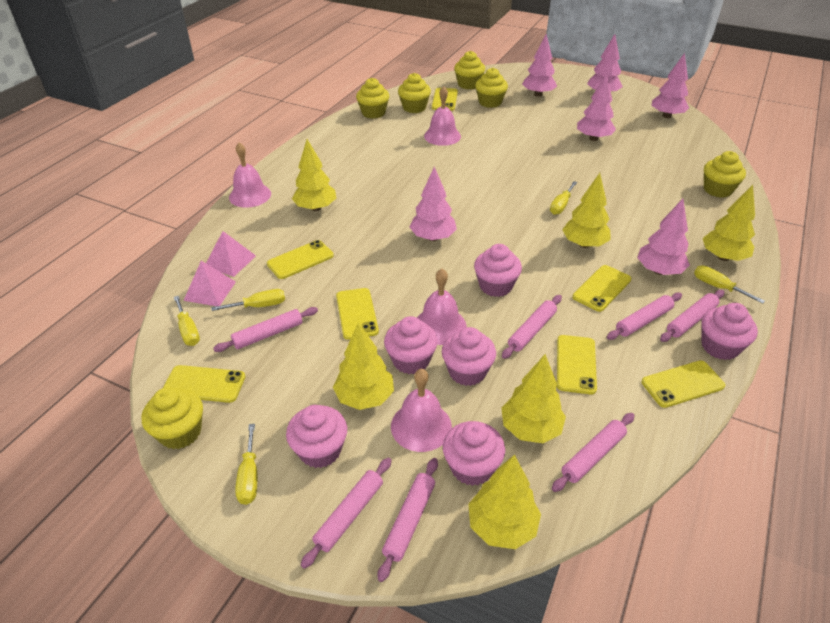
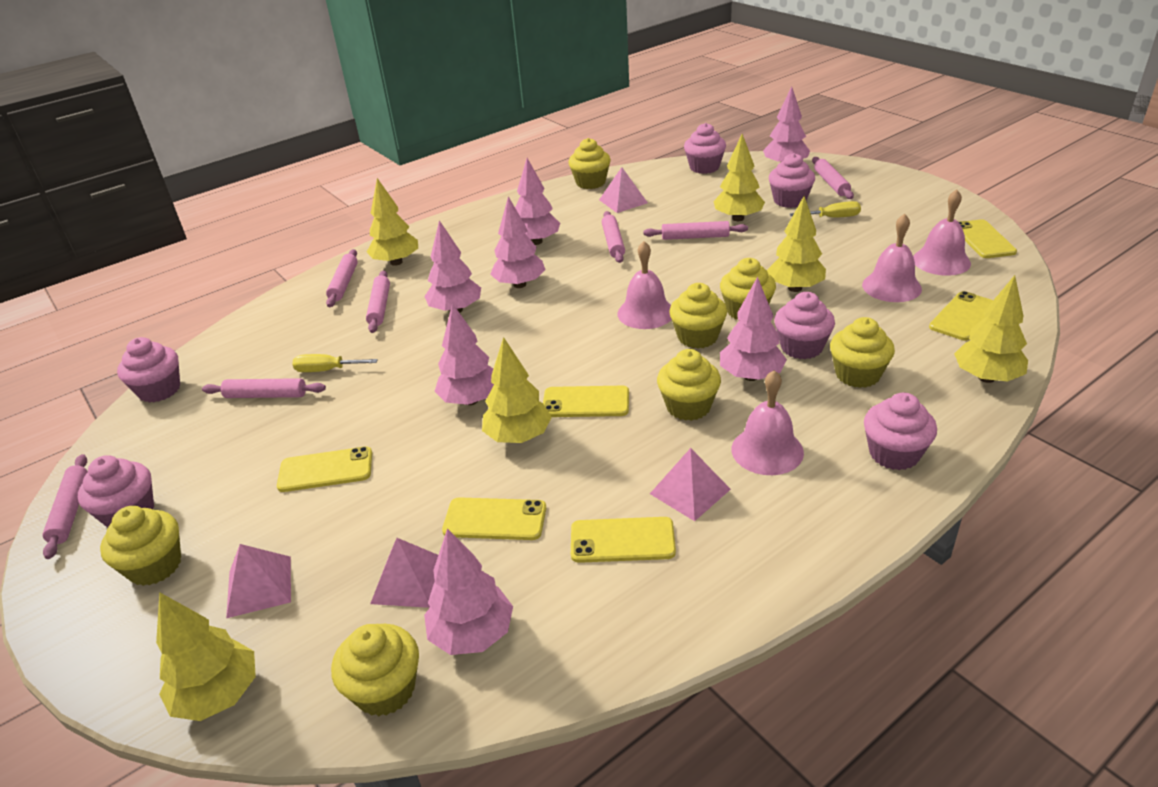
pink pyramid: 2 -> 4
pink tree: 6 -> 7
yellow cupcake: 6 -> 7
yellow phone: 7 -> 6
yellow screwdriver: 5 -> 2

